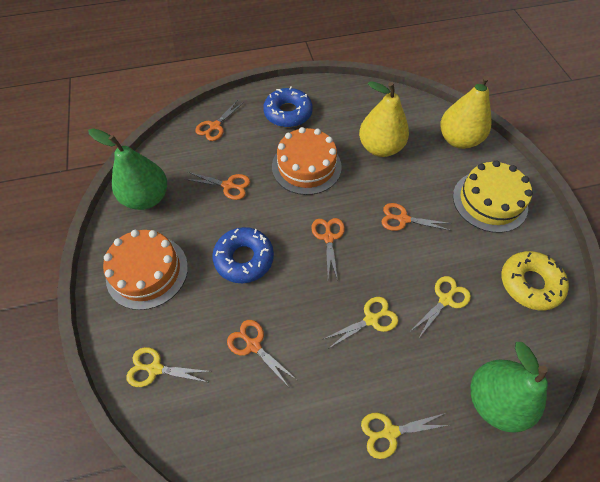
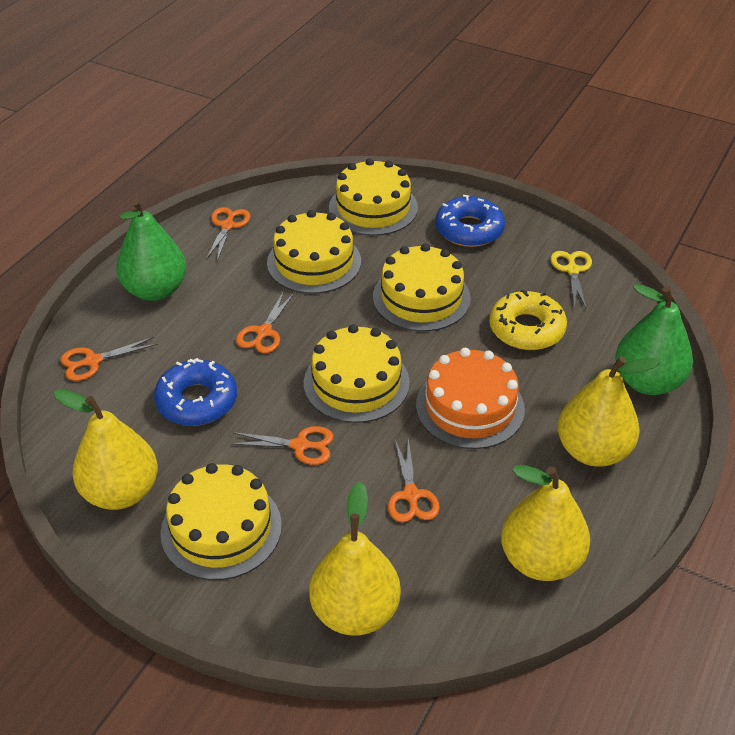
orange cake: 2 -> 1
yellow cake: 1 -> 5
yellow pear: 2 -> 4
yellow scissors: 4 -> 1

